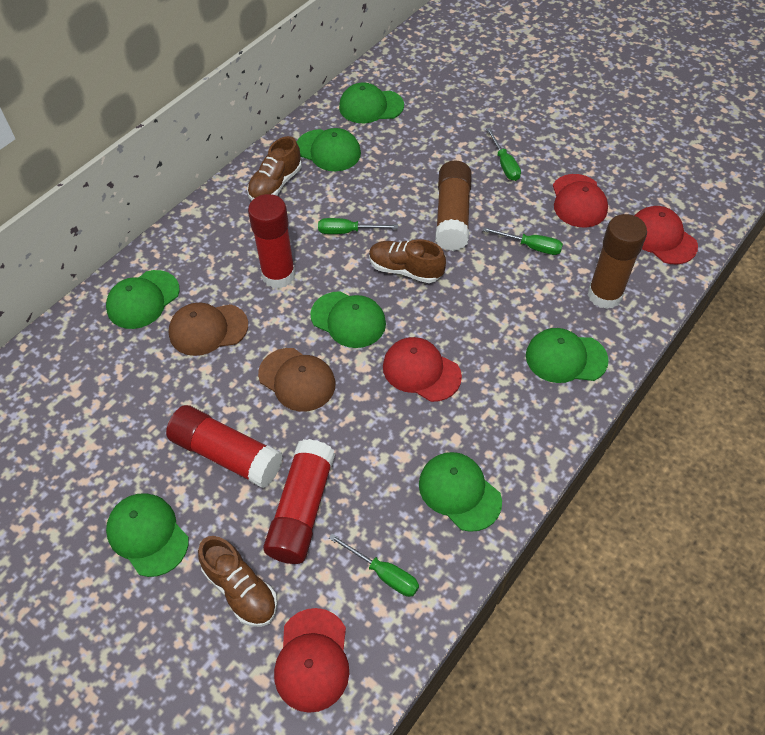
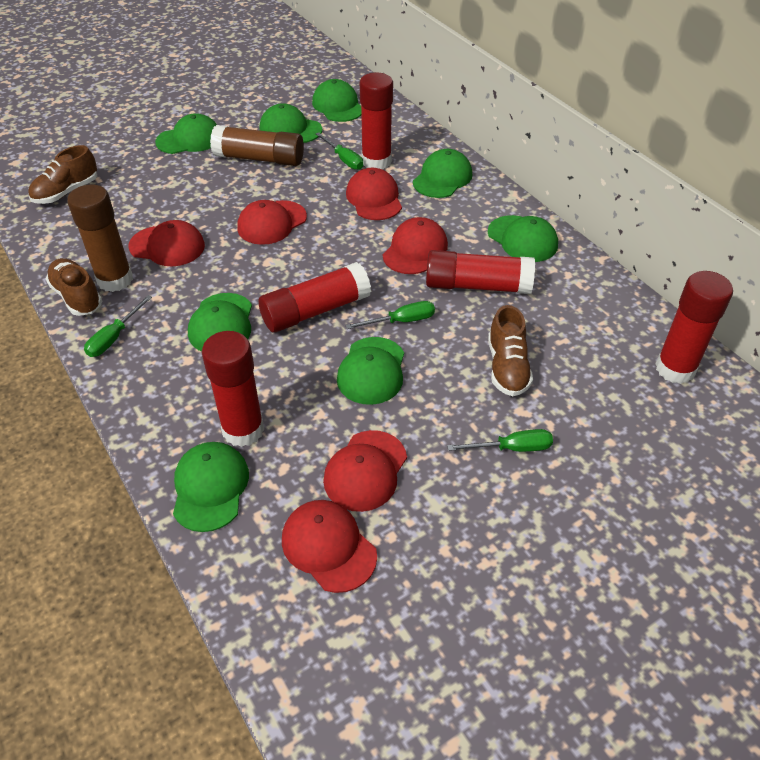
brown cap: 2 -> 0
green cap: 7 -> 8
red cap: 4 -> 6
red glue stick: 3 -> 5

